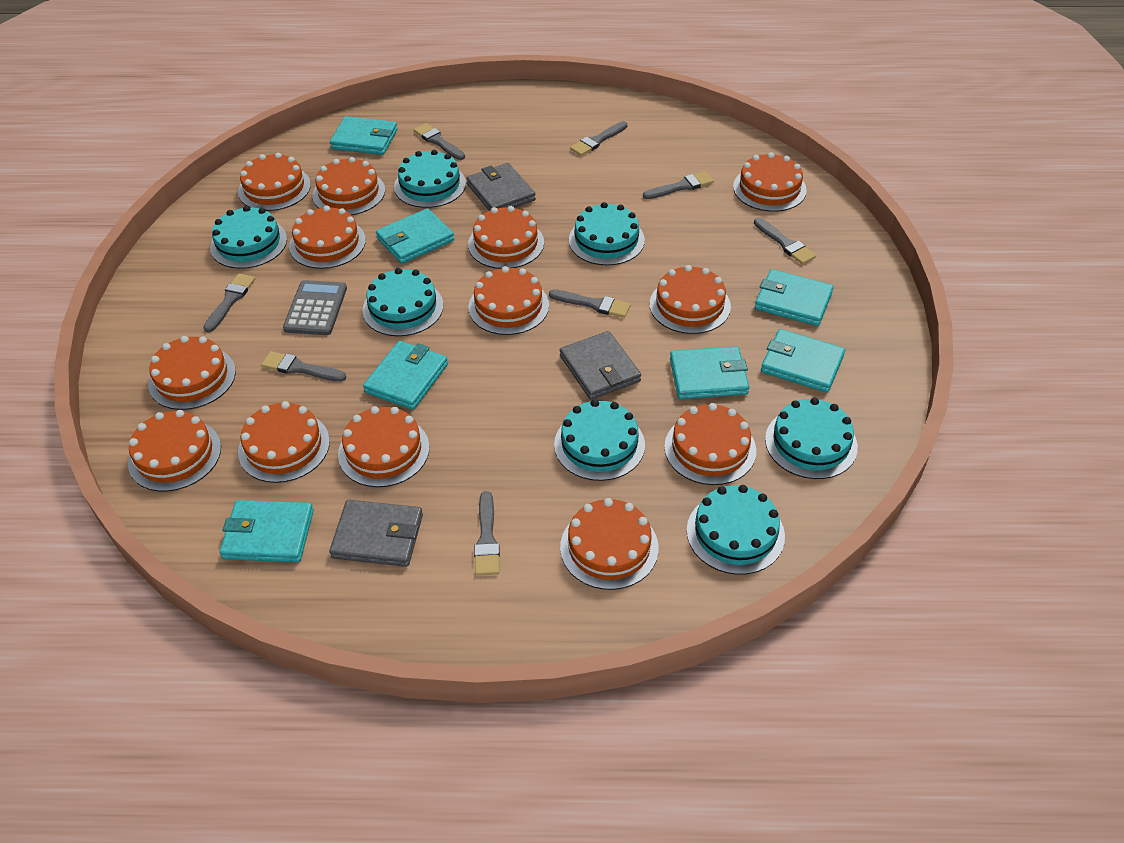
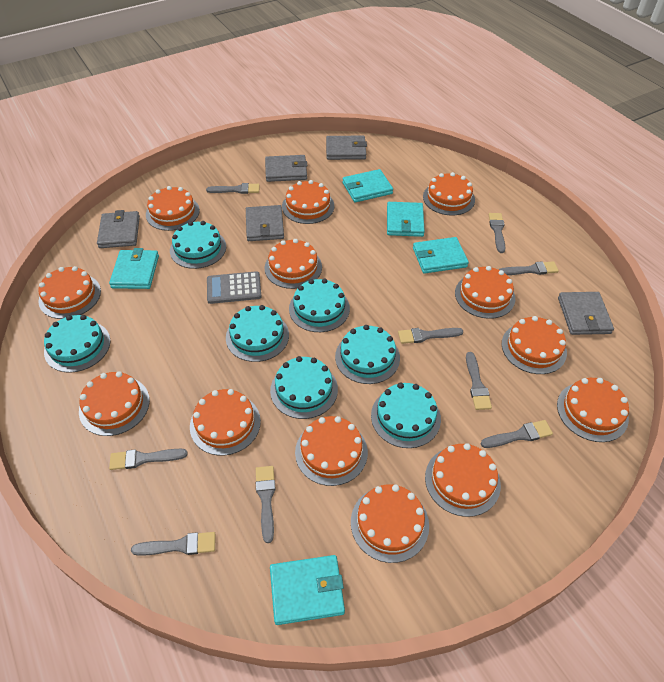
grey brush: 8 -> 9
grey wallet: 3 -> 5
turquoise wallet: 7 -> 5

